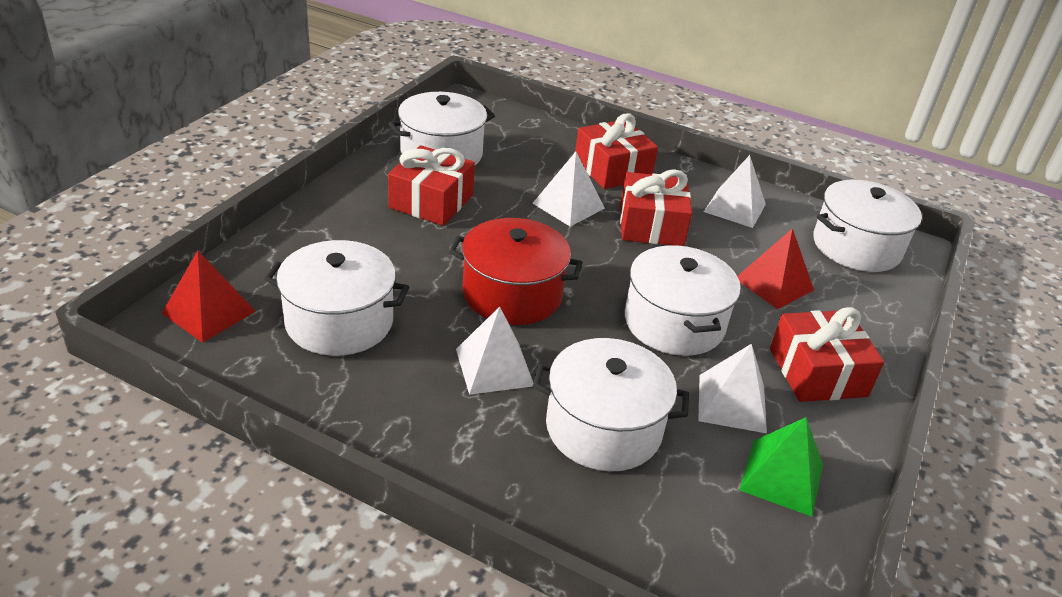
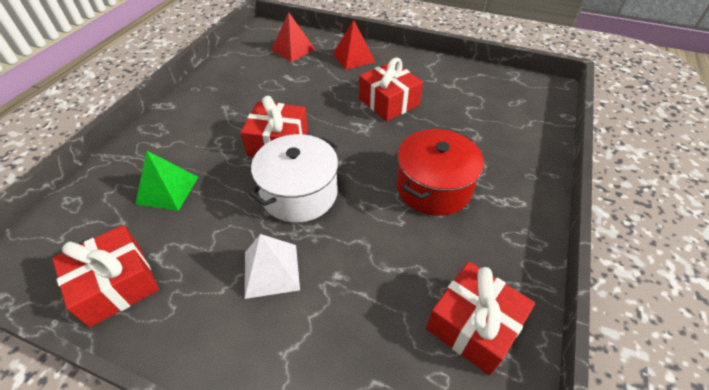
white pot: 5 -> 1
white pyramid: 4 -> 1

